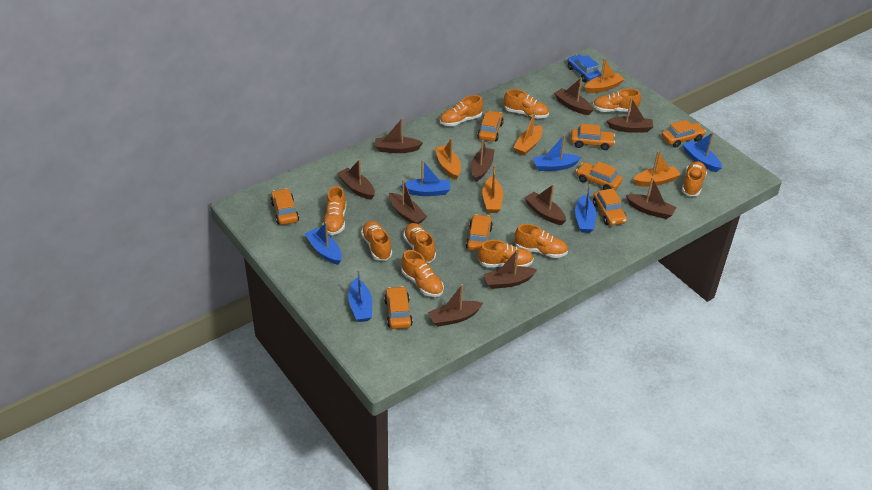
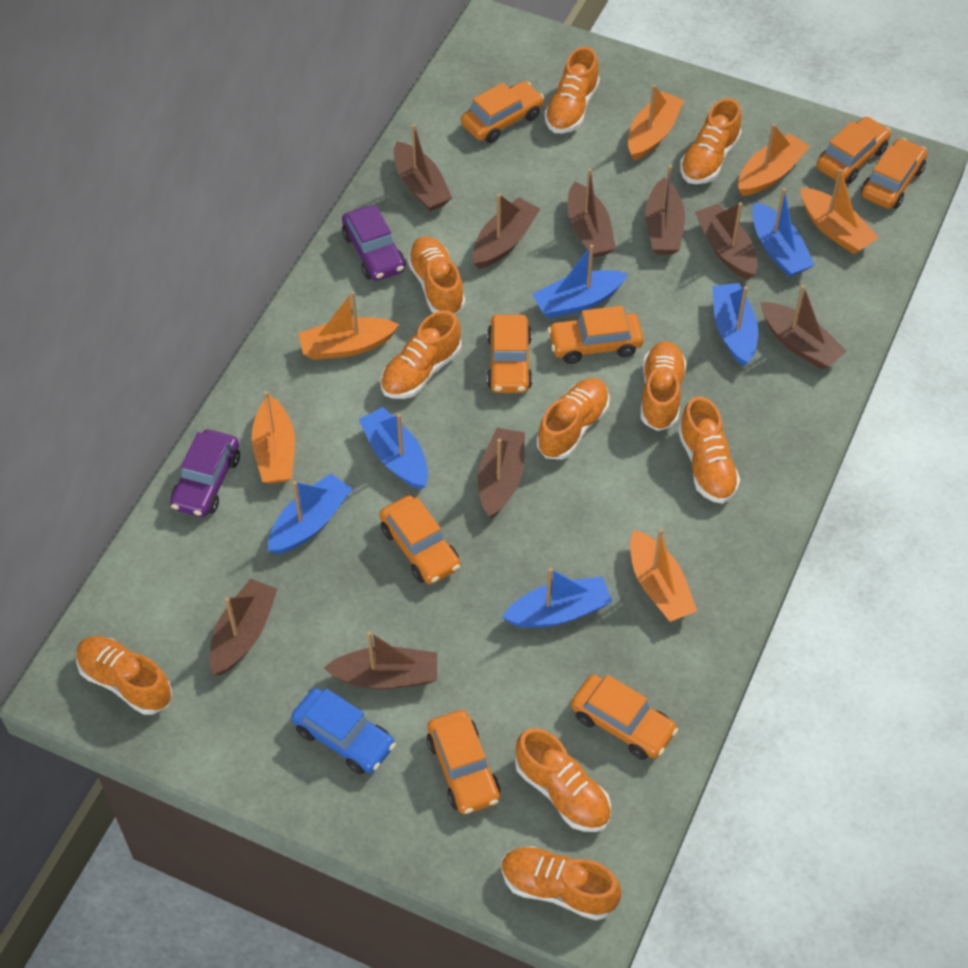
brown boat: 10 -> 9
orange boat: 5 -> 6
purple car: 0 -> 2

